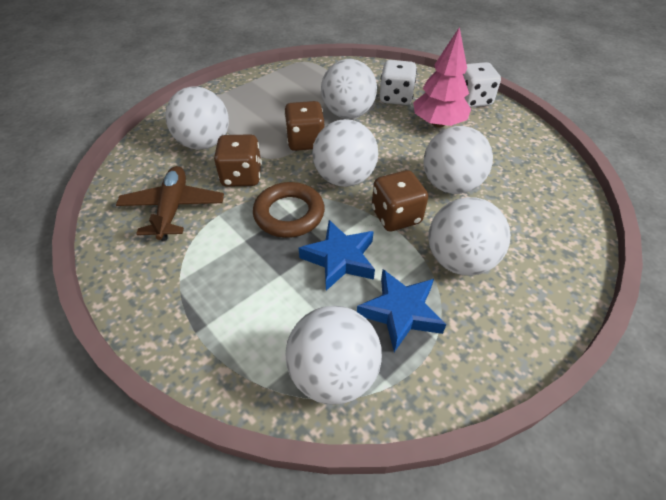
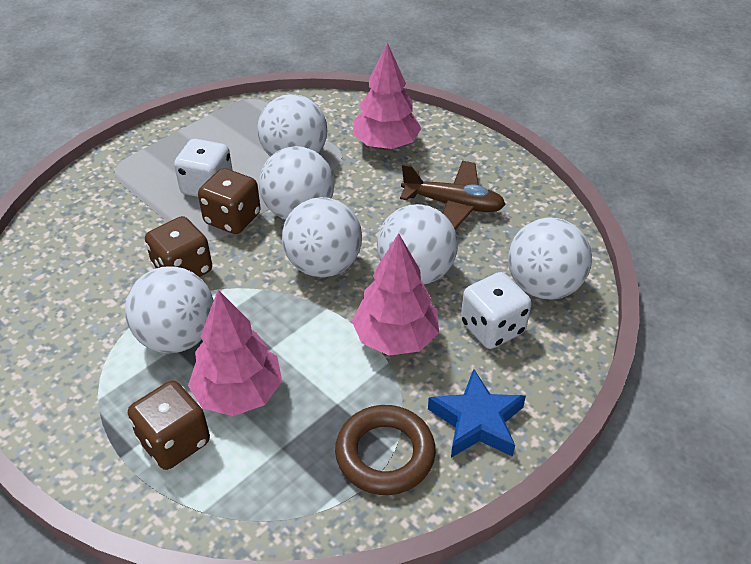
blue star: 2 -> 1
pink tree: 1 -> 3

